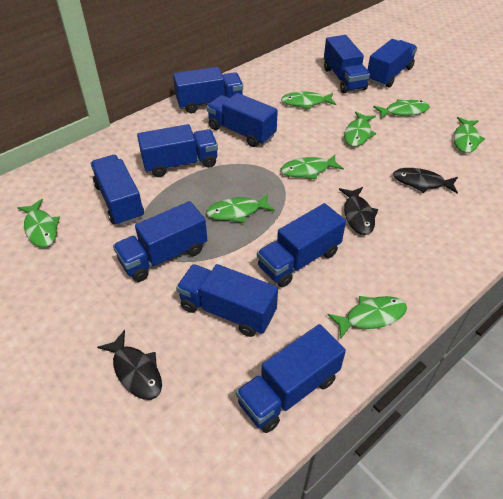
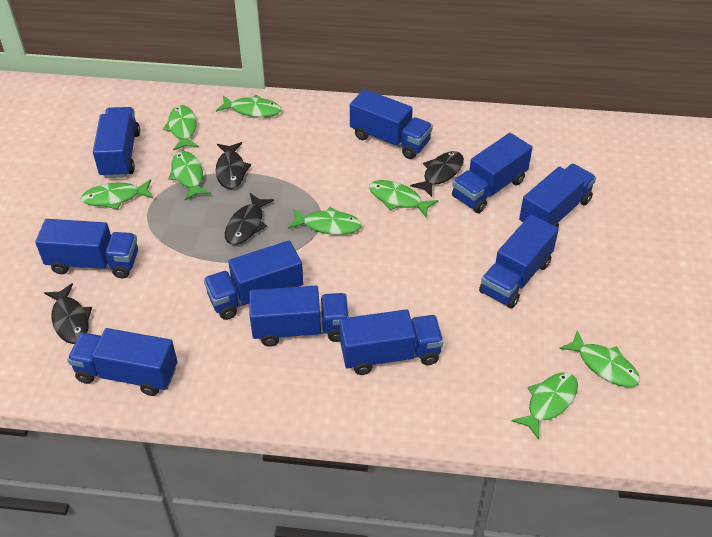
black fish: 3 -> 4

